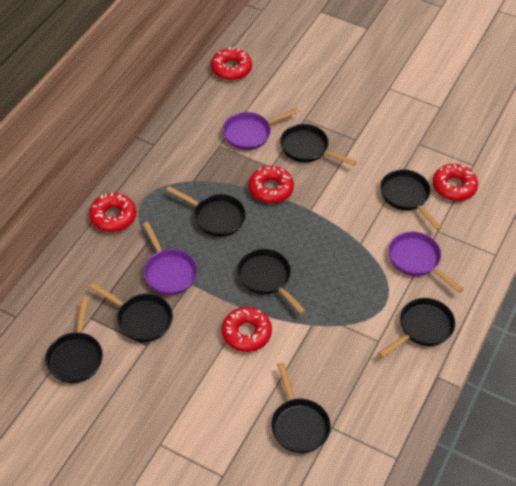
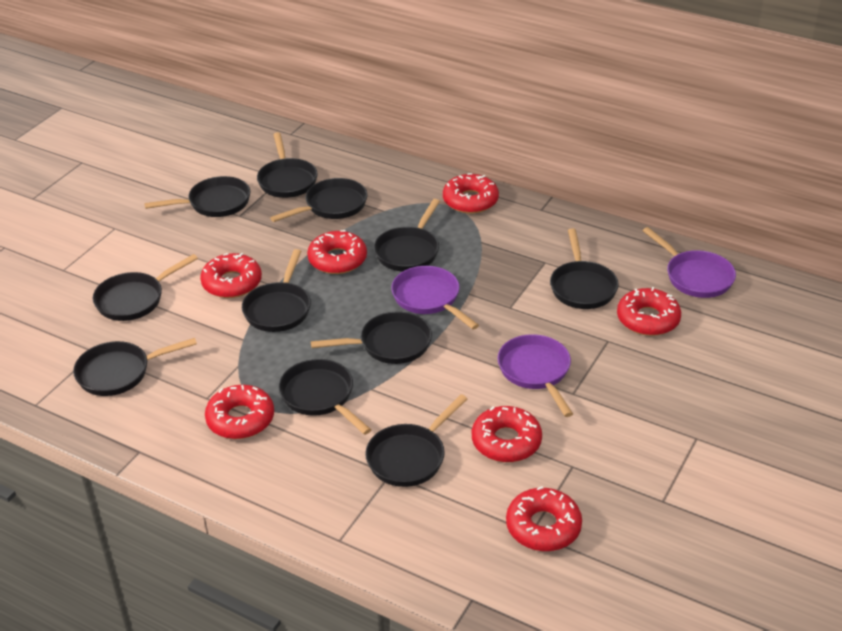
black pan: 8 -> 11
red donut: 5 -> 7

